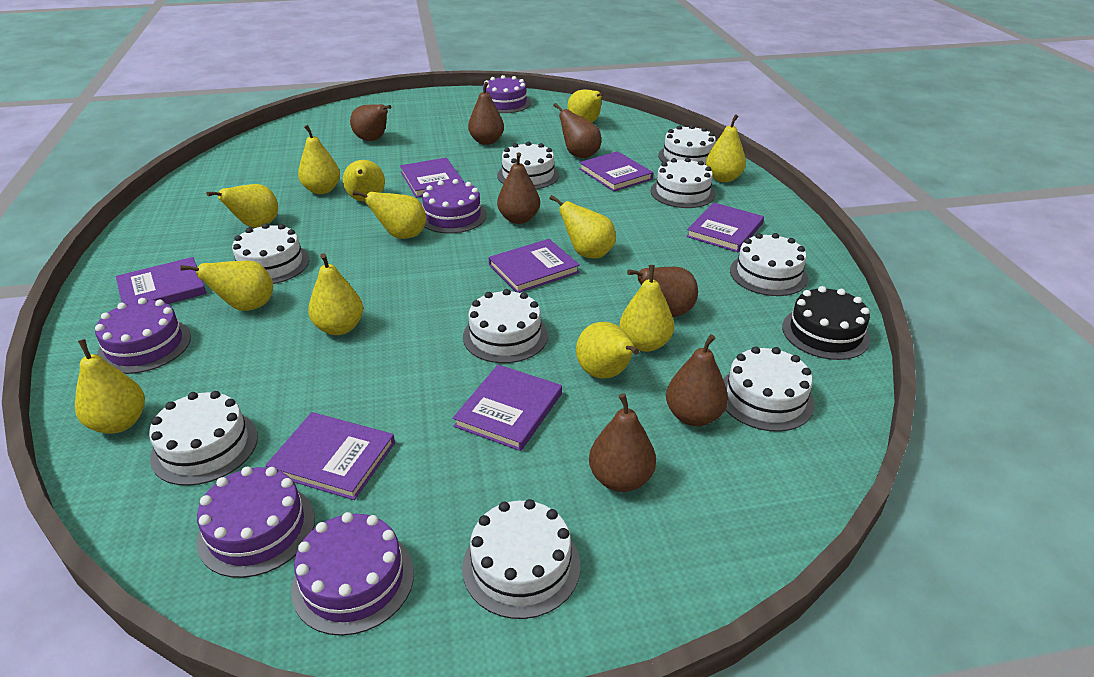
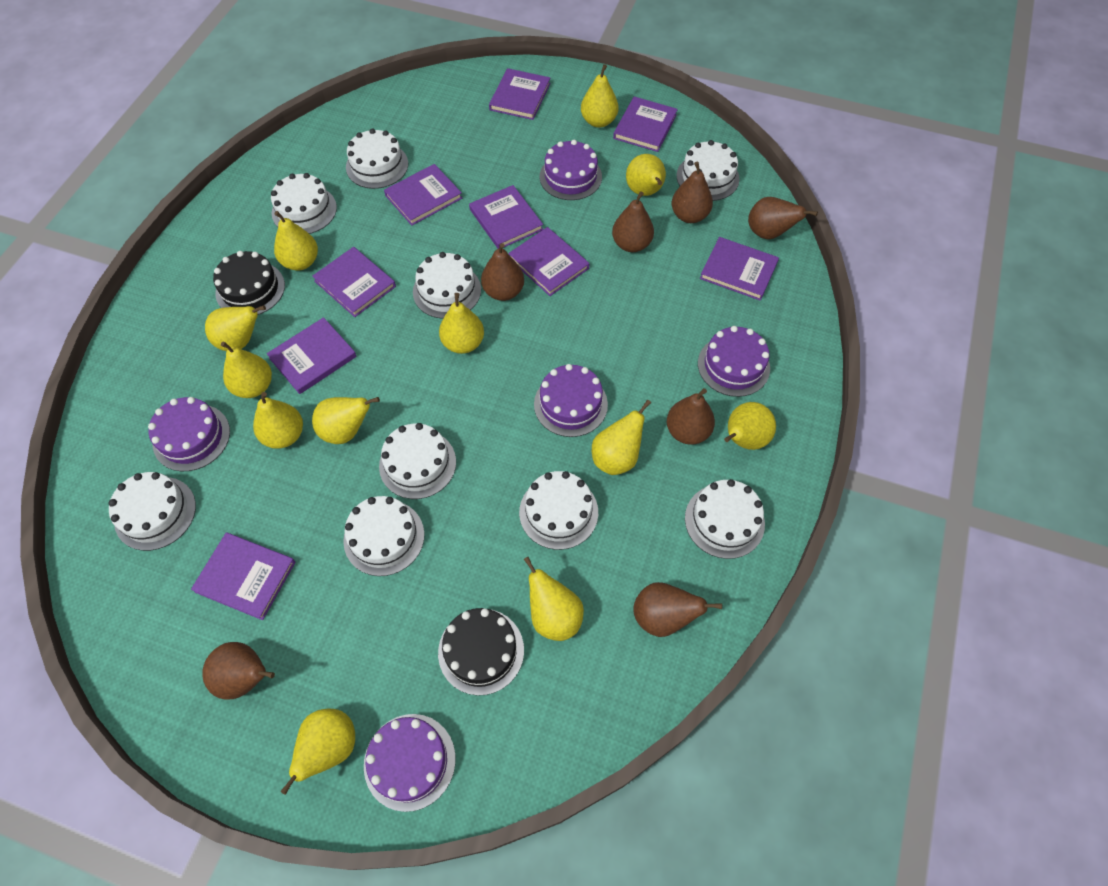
black cake: 1 -> 2
purple book: 7 -> 9

